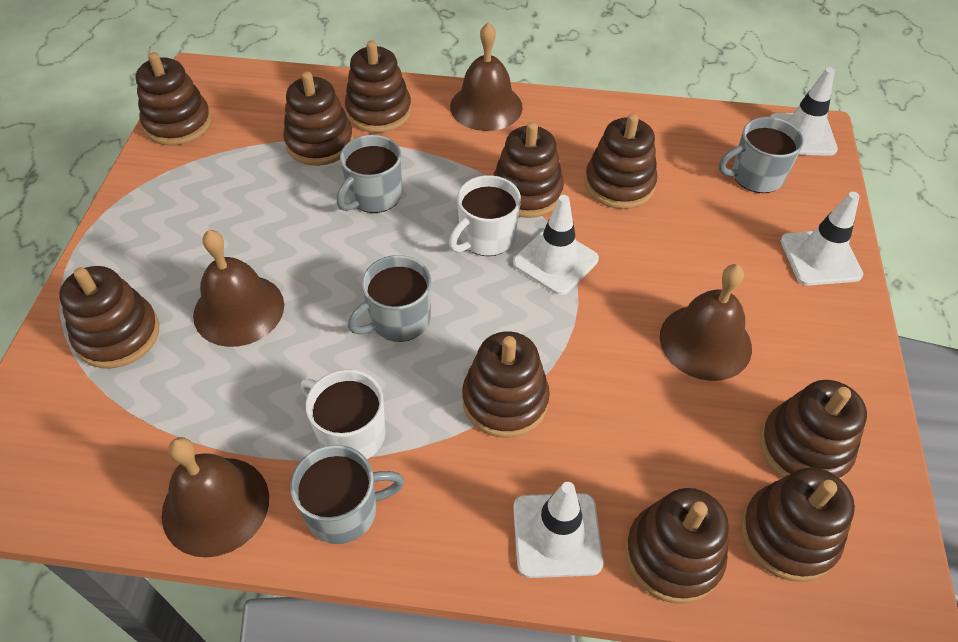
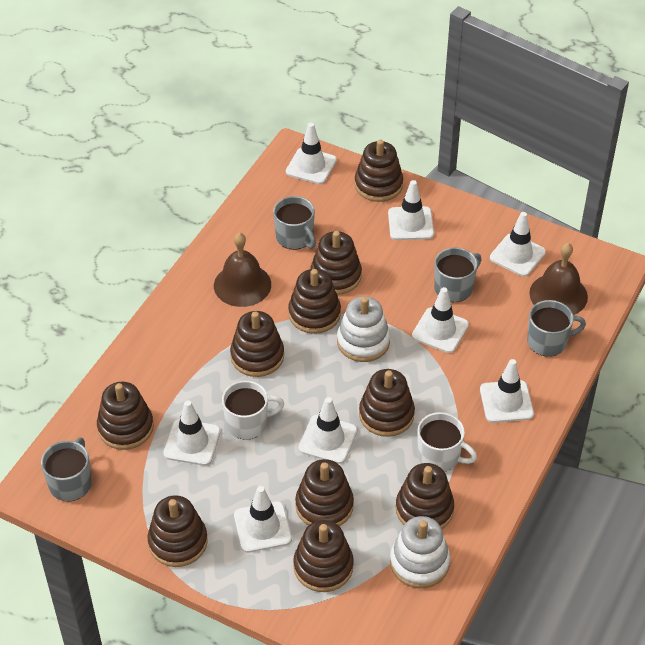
brown bell: 4 -> 2
white stacking toy: 0 -> 2
white traffic cone: 4 -> 8

